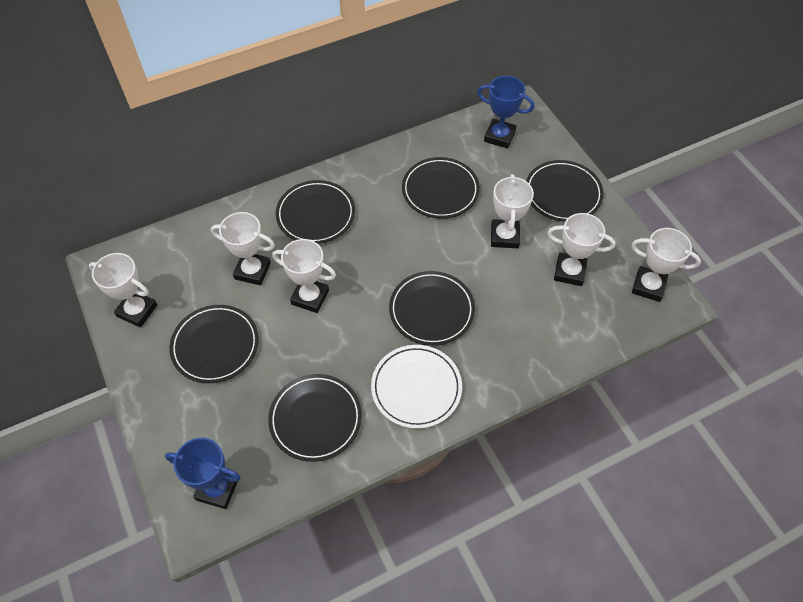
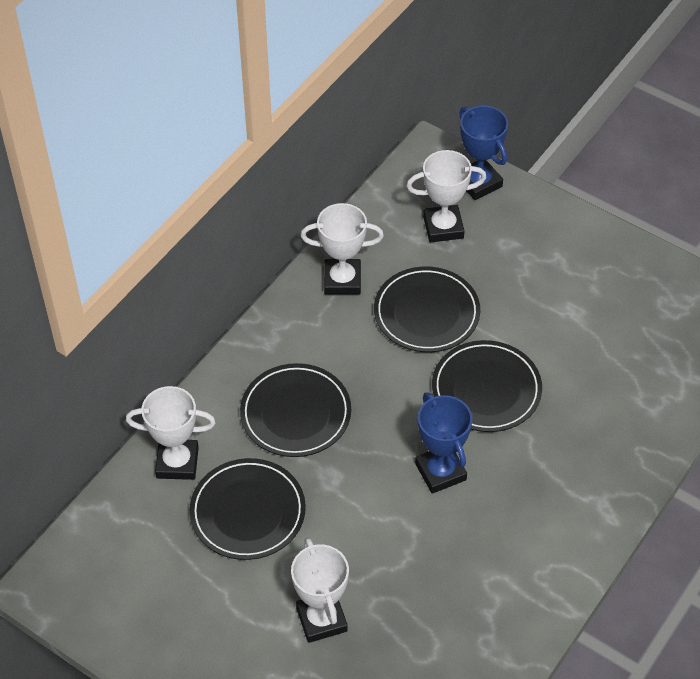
black plate: 6 -> 4
white plate: 1 -> 0
white trophy: 6 -> 4

